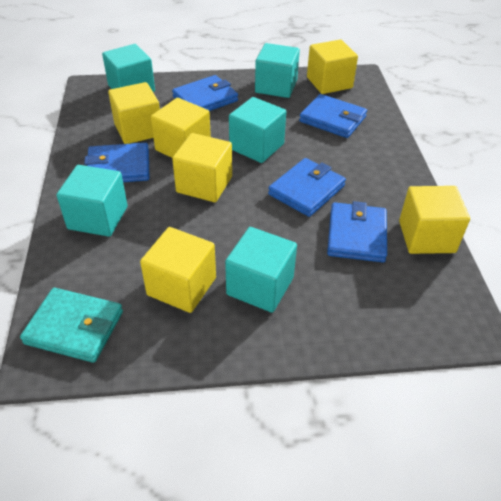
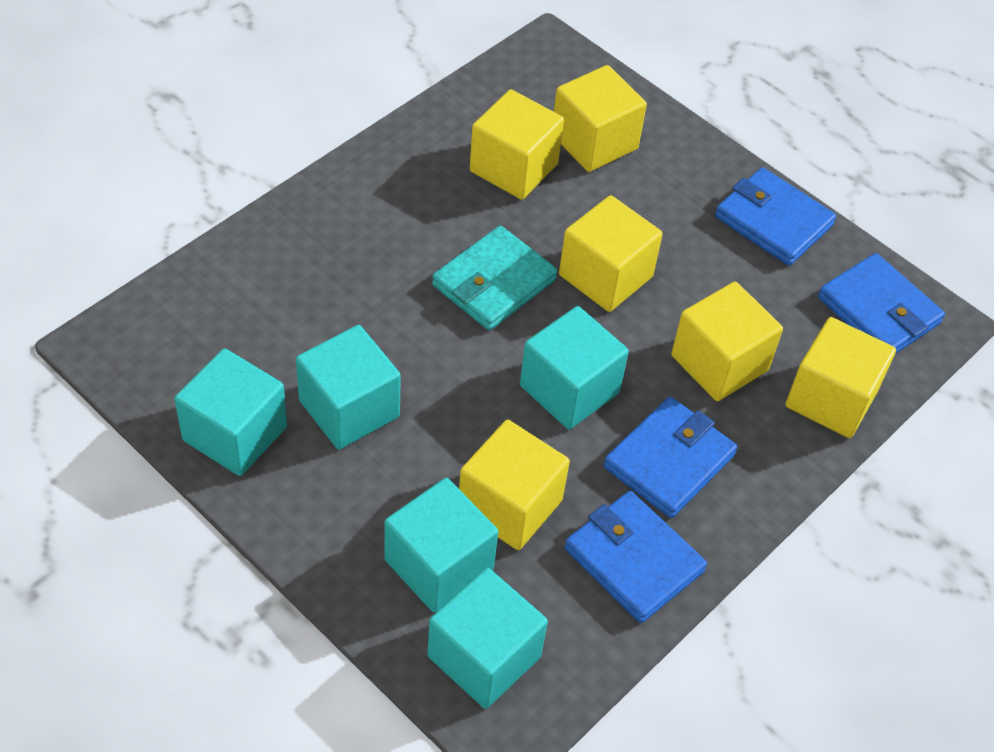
blue wallet: 5 -> 4

